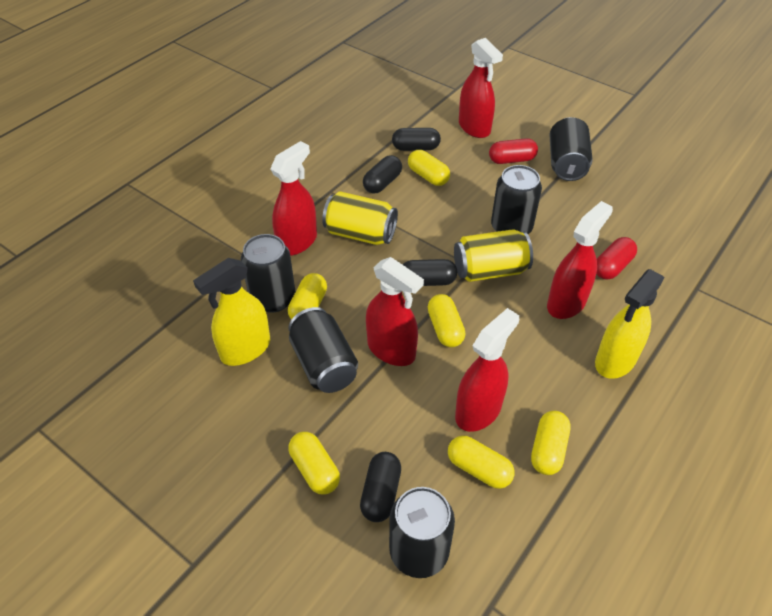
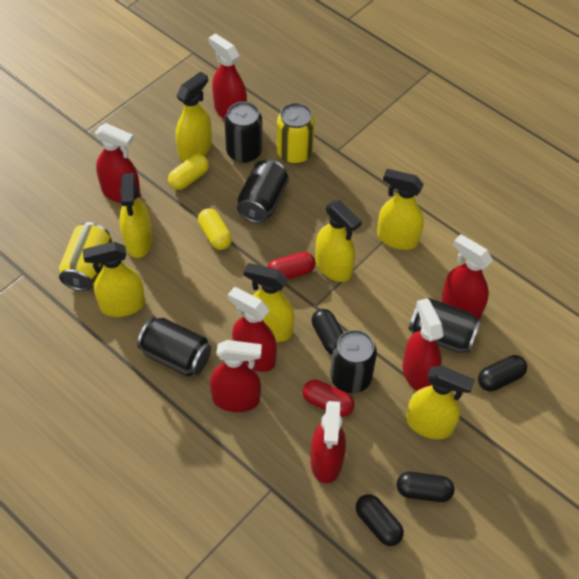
red spray bottle: 5 -> 7
yellow capsule: 6 -> 2
yellow spray bottle: 2 -> 7

